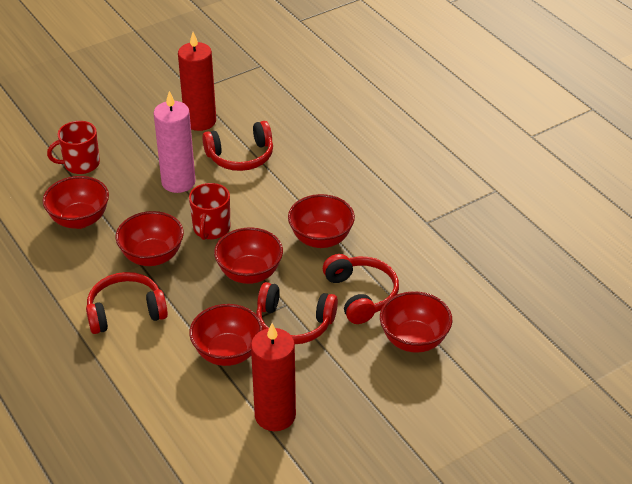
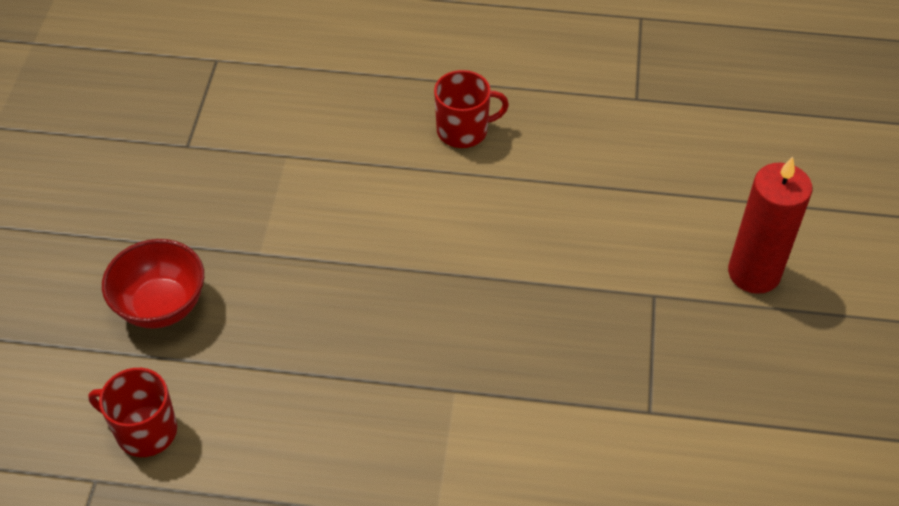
pink candle: 1 -> 0
red bowl: 6 -> 1
red candle: 2 -> 1
red headphones: 4 -> 0

